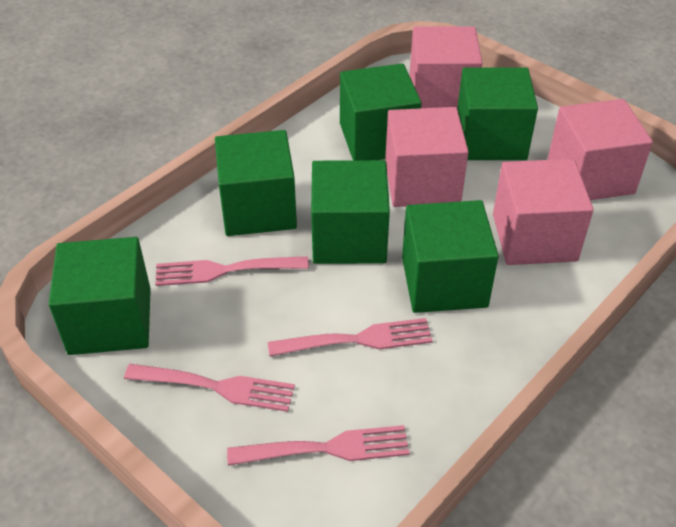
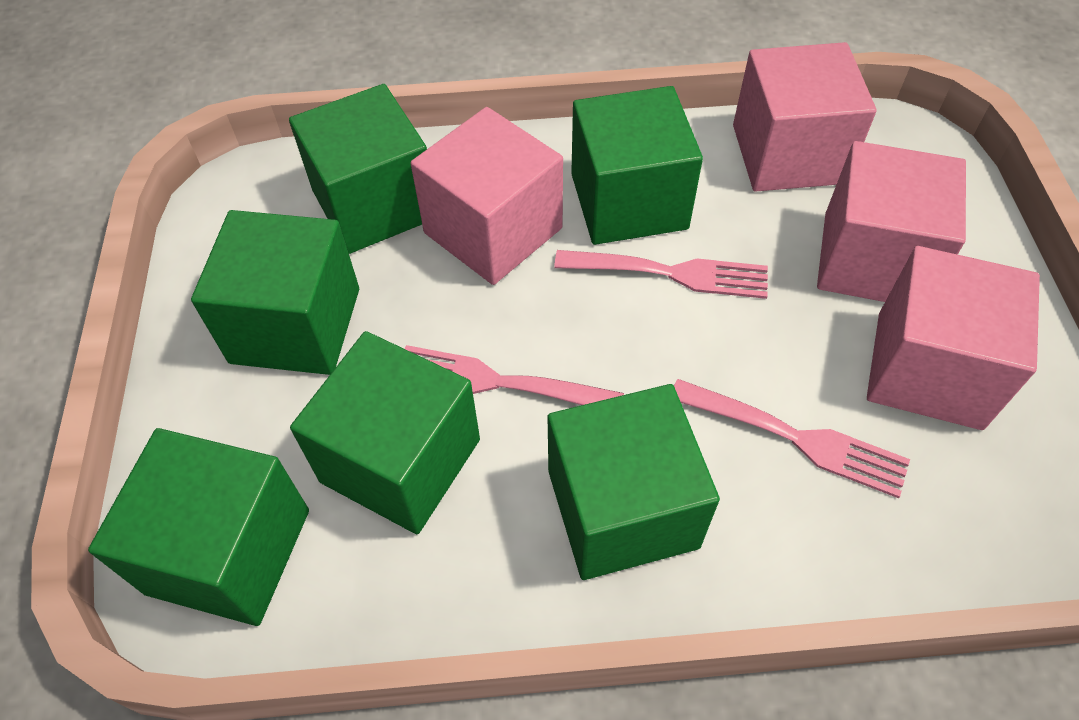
pink fork: 4 -> 3

